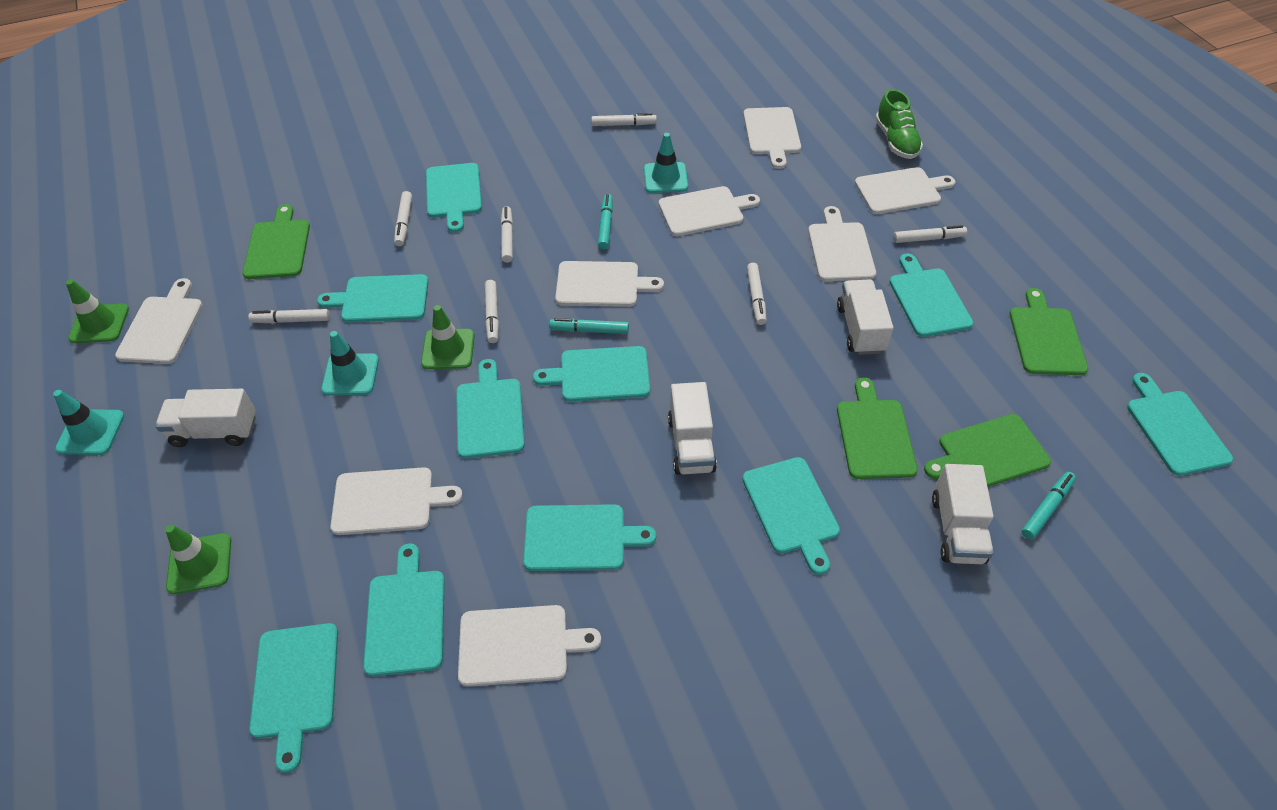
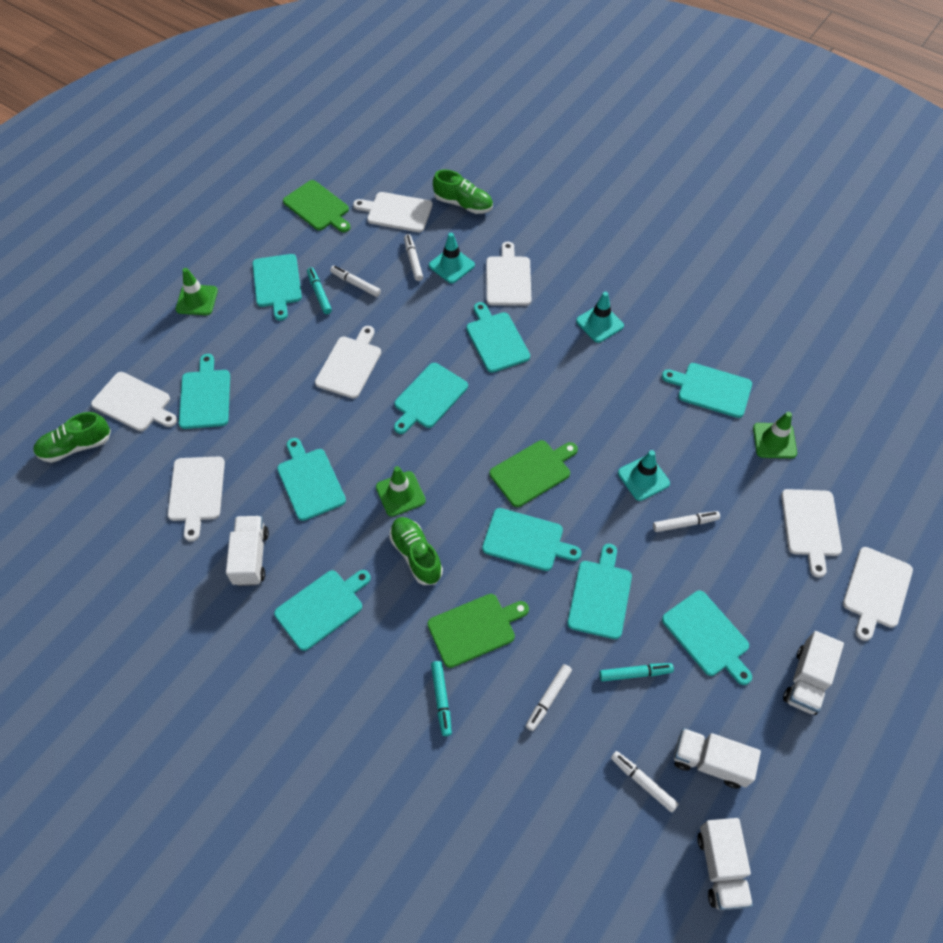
green cutting board: 4 -> 3
green shoe: 1 -> 3
white cutting board: 8 -> 7
white marker: 7 -> 5

